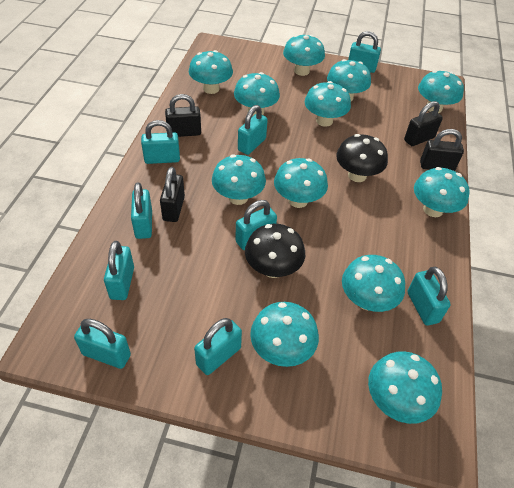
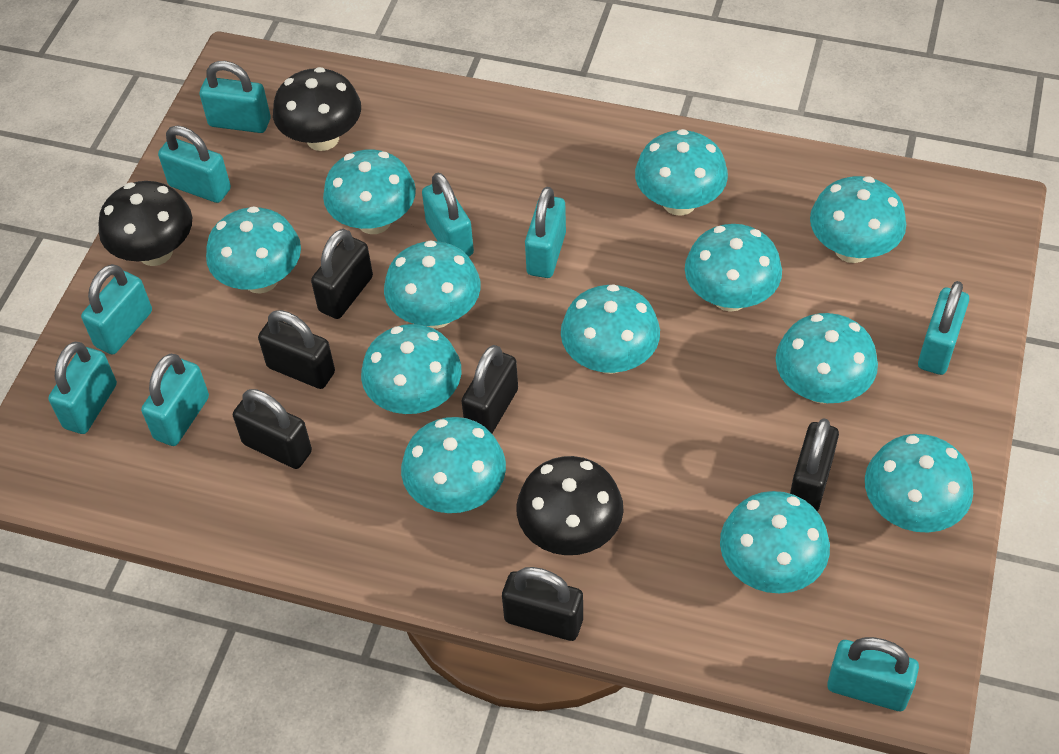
black mushroom: 2 -> 3
black padlock: 4 -> 6

